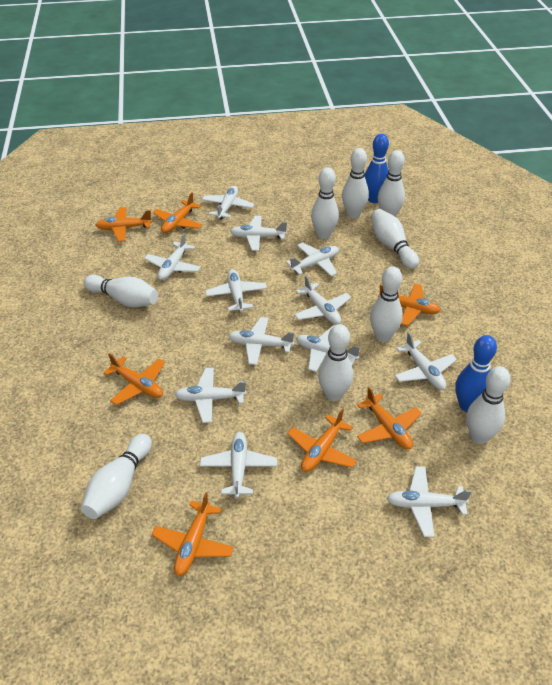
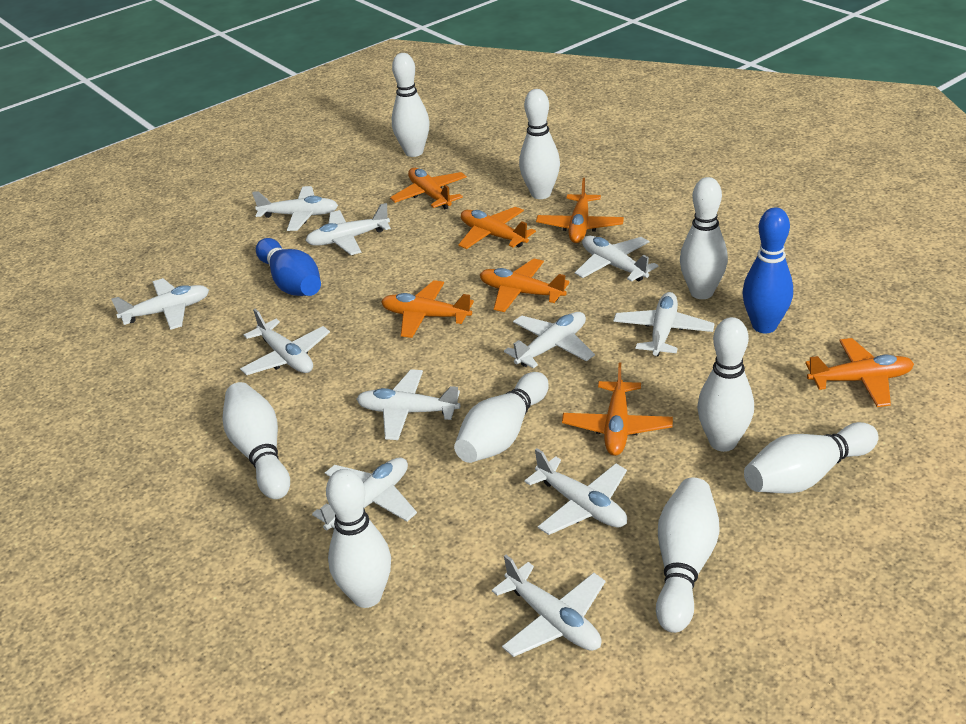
white plane: 12 -> 11

